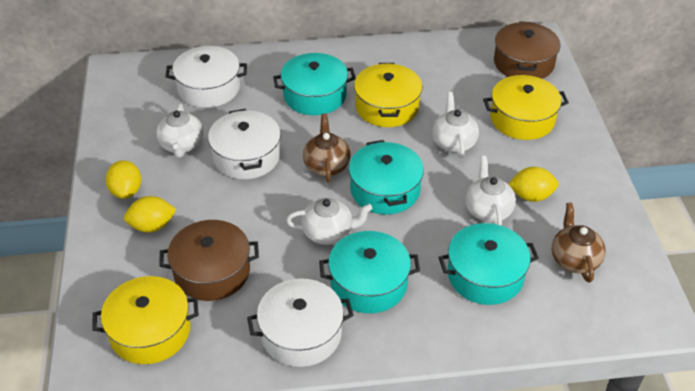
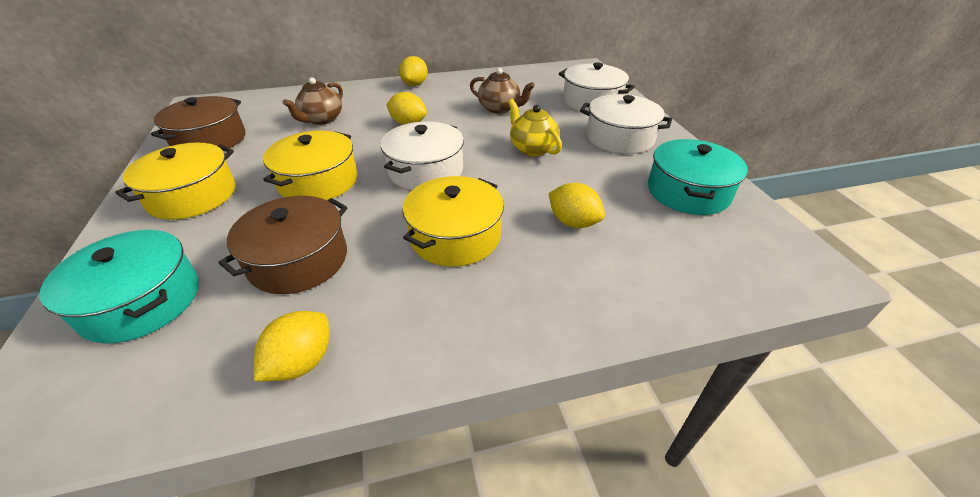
turquoise pot: 4 -> 2
white teapot: 4 -> 0
yellow lemon: 3 -> 4
yellow teapot: 0 -> 1

